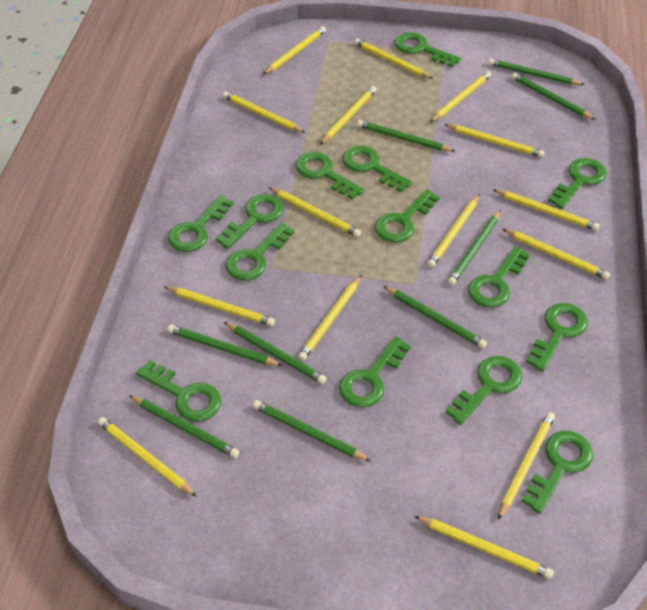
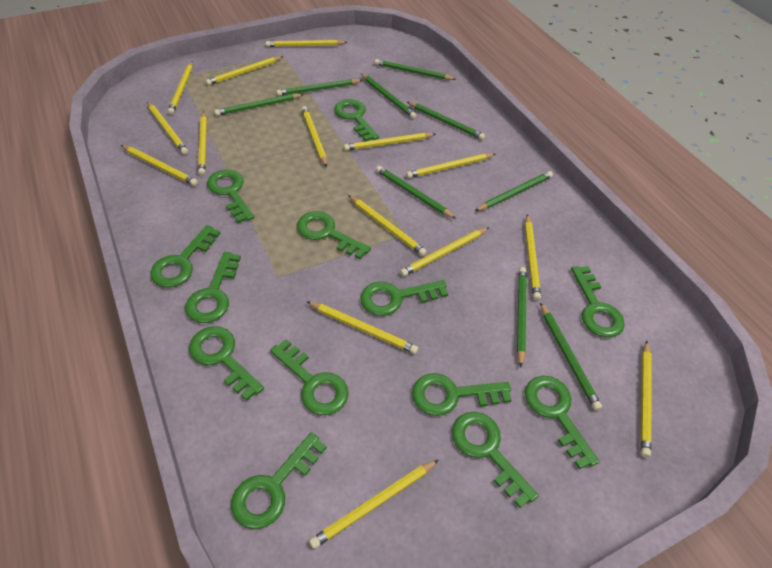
green key: 14 -> 13

